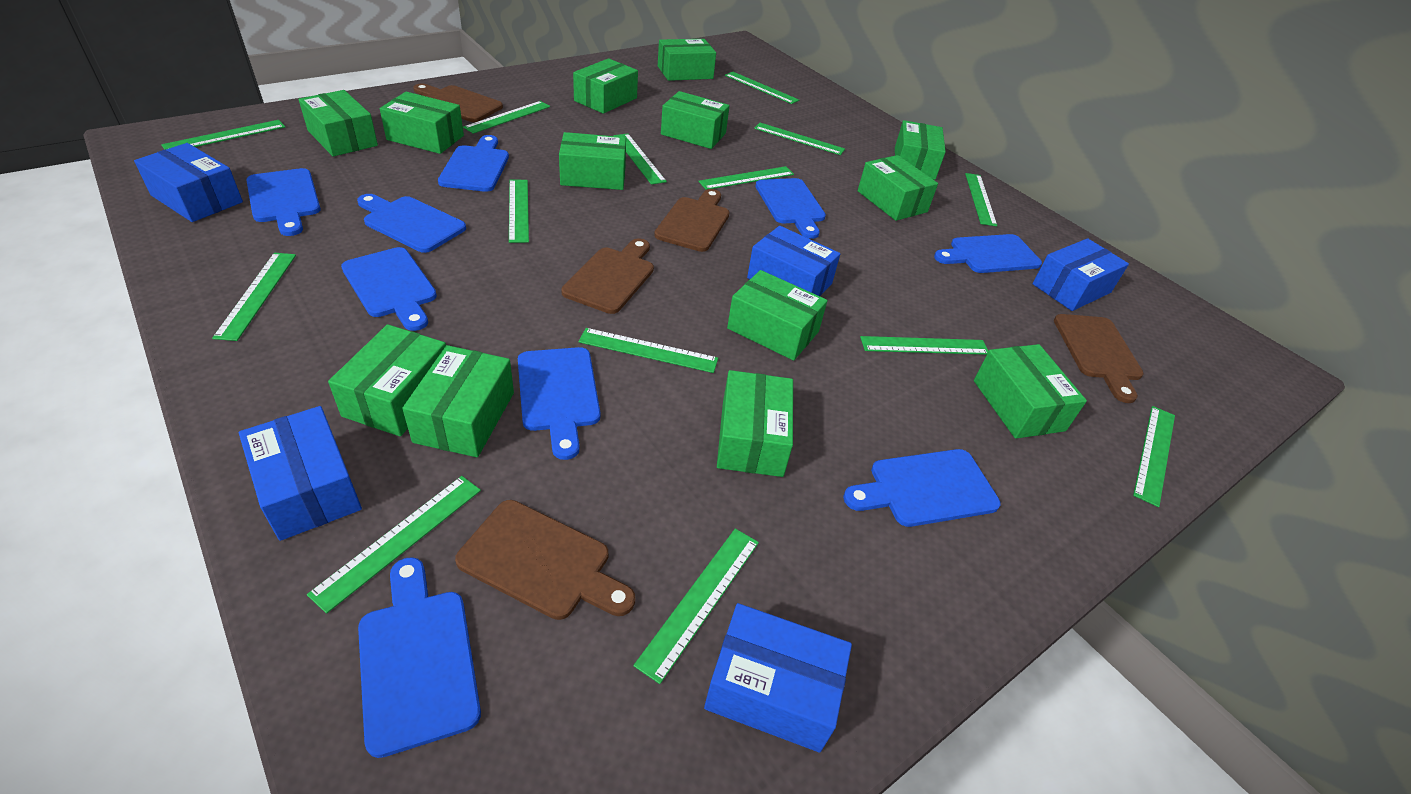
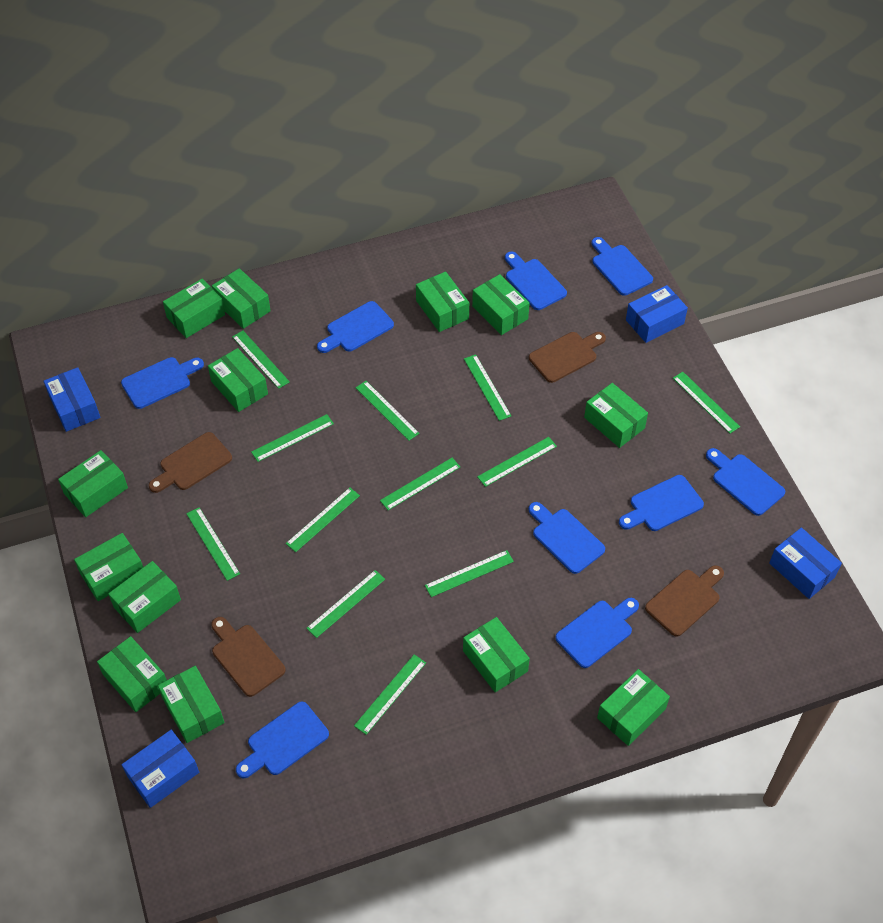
blue box: 5 -> 4
brown cutting board: 5 -> 4
green ruler: 14 -> 12

